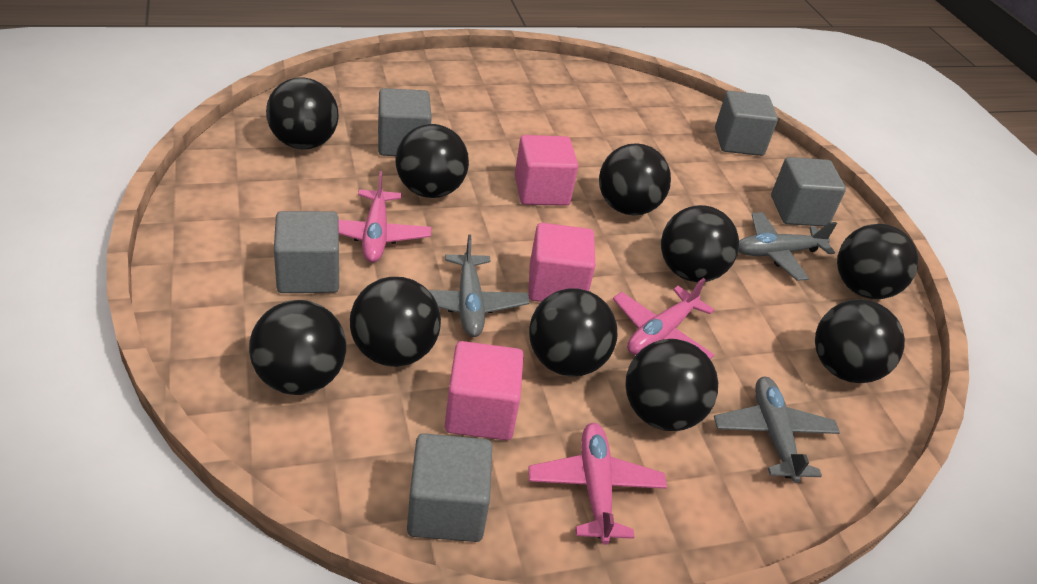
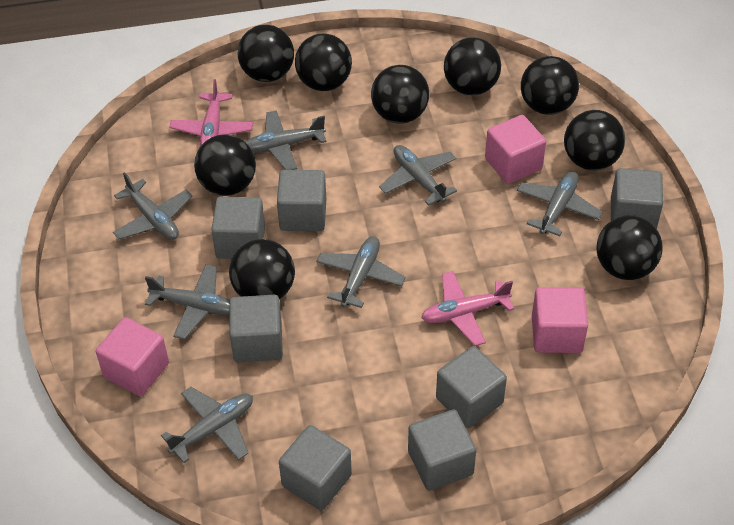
black ball: 10 -> 9
grey cube: 5 -> 7
grey plane: 3 -> 7
pink plane: 3 -> 2

